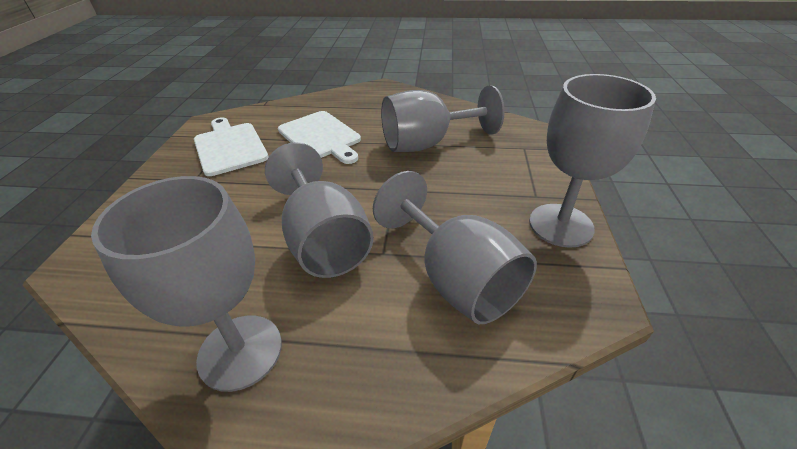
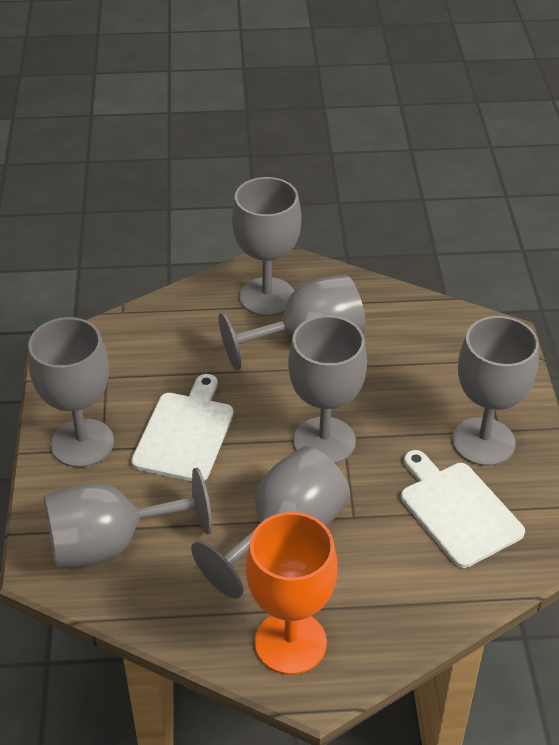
grey goblet: 5 -> 7
orange goblet: 0 -> 1

